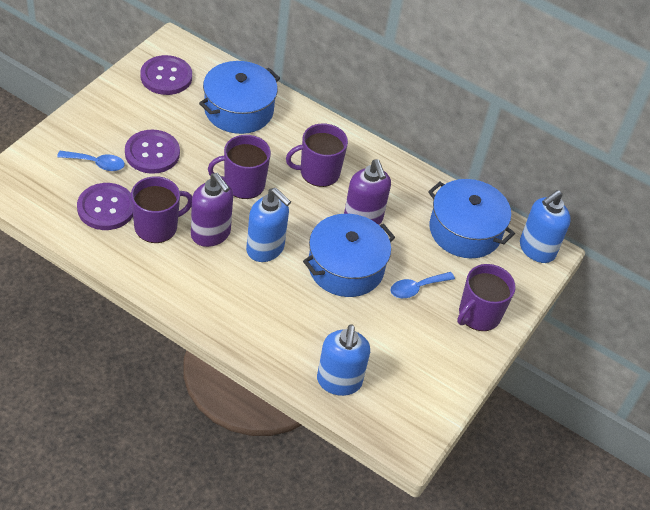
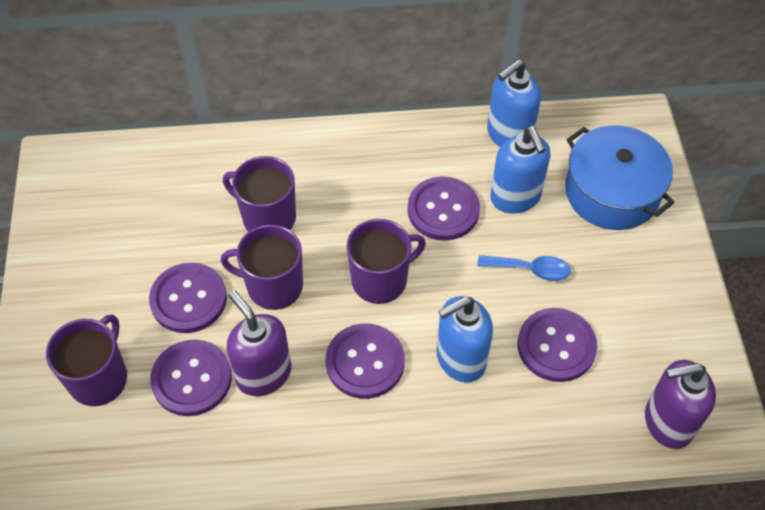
blue pot: 3 -> 1
blue spoon: 2 -> 1
purple button: 3 -> 5

